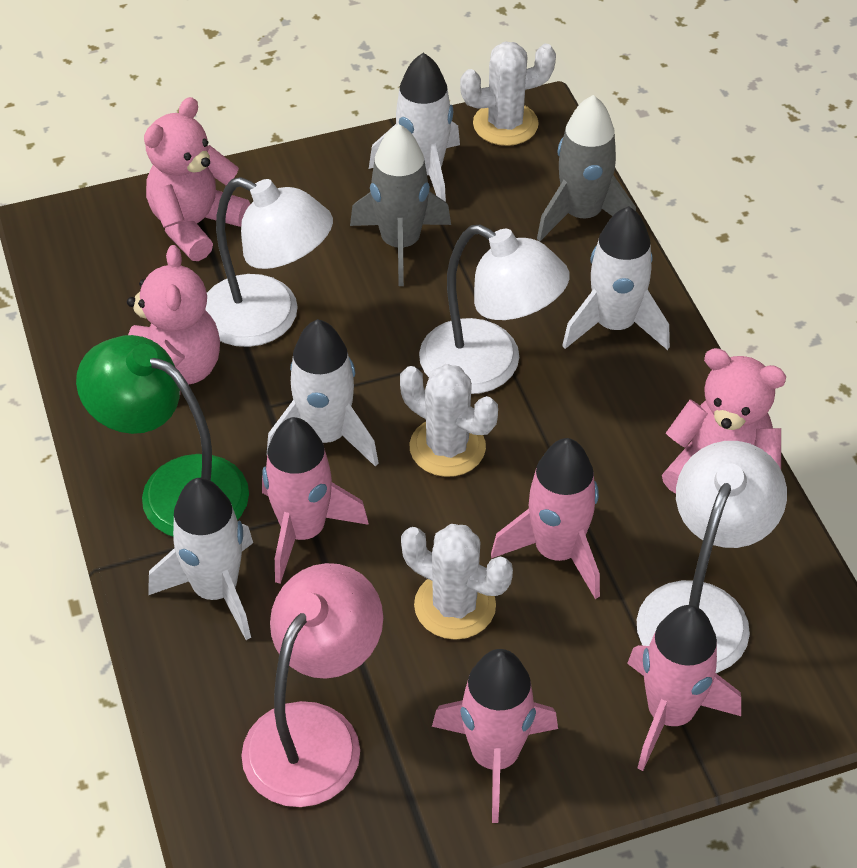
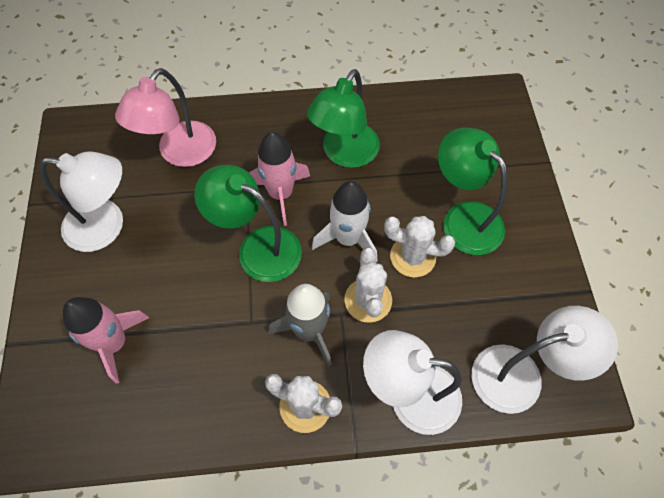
green lamp: 1 -> 3
grey rocket: 2 -> 1
pink rocket: 4 -> 2
pink teddy bear: 3 -> 0
white rocket: 4 -> 1

